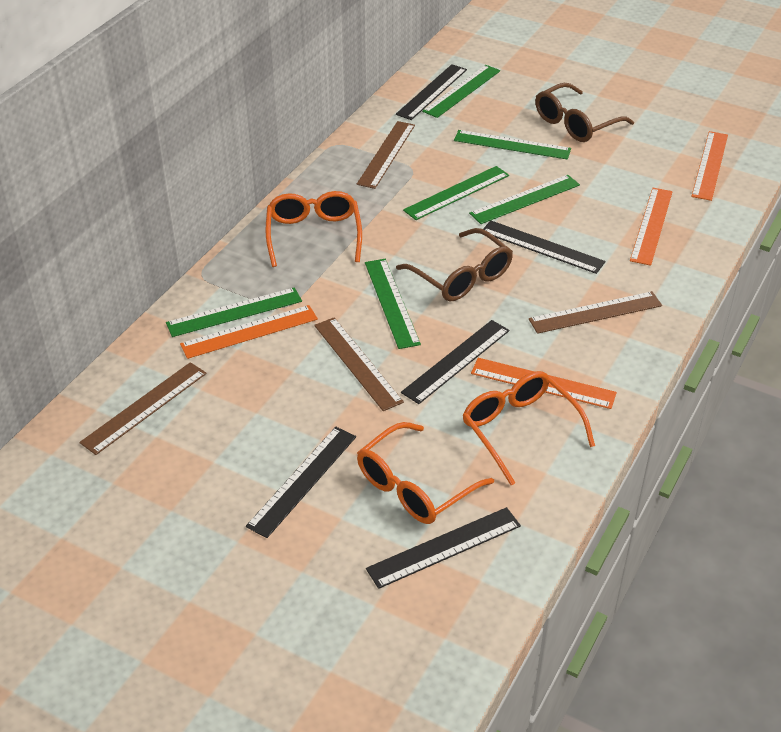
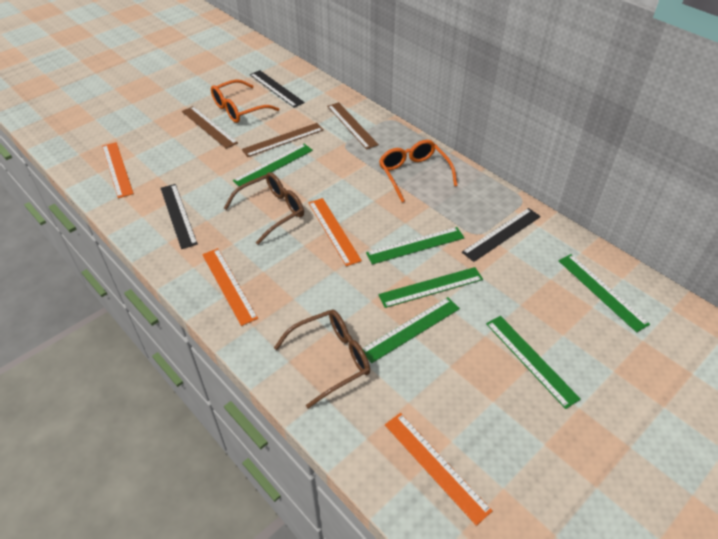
black ruler: 5 -> 3
brown ruler: 4 -> 3
orange glasses: 3 -> 2

